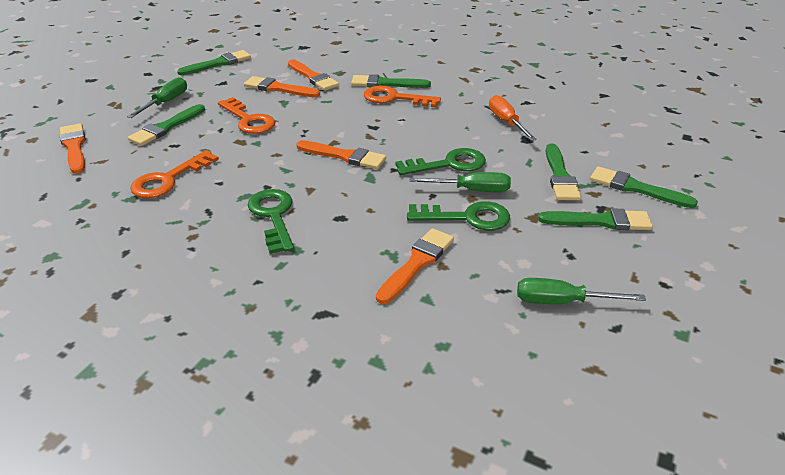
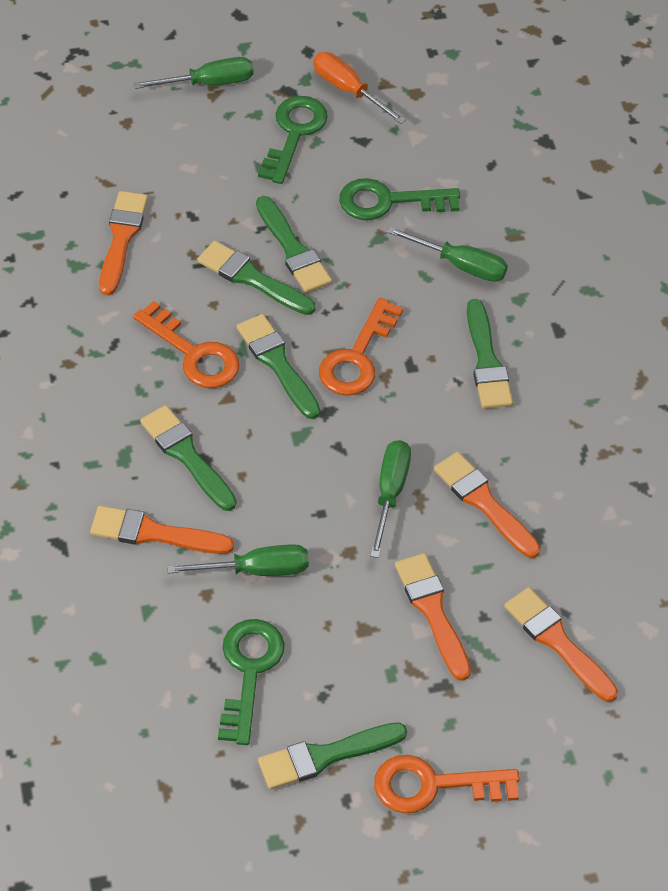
green screwdriver: 3 -> 4

